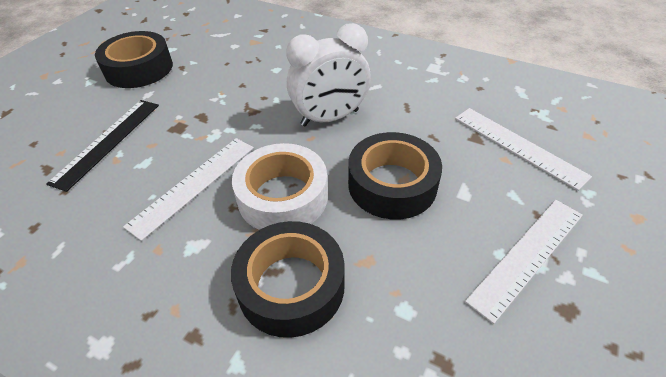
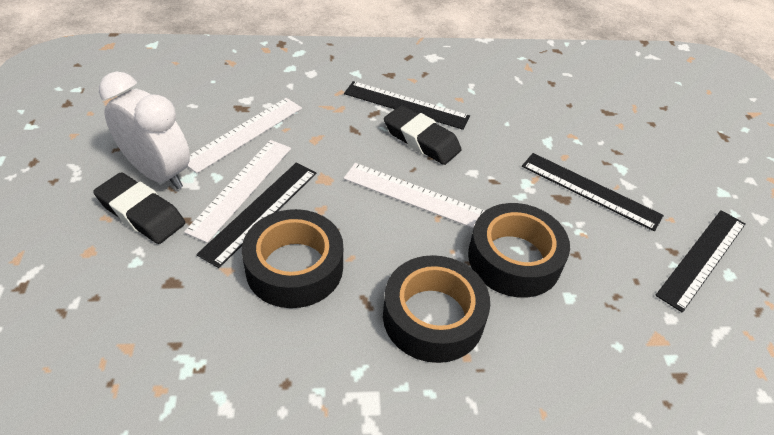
black eraser: 0 -> 2
black ruler: 1 -> 4
white tape: 1 -> 0

